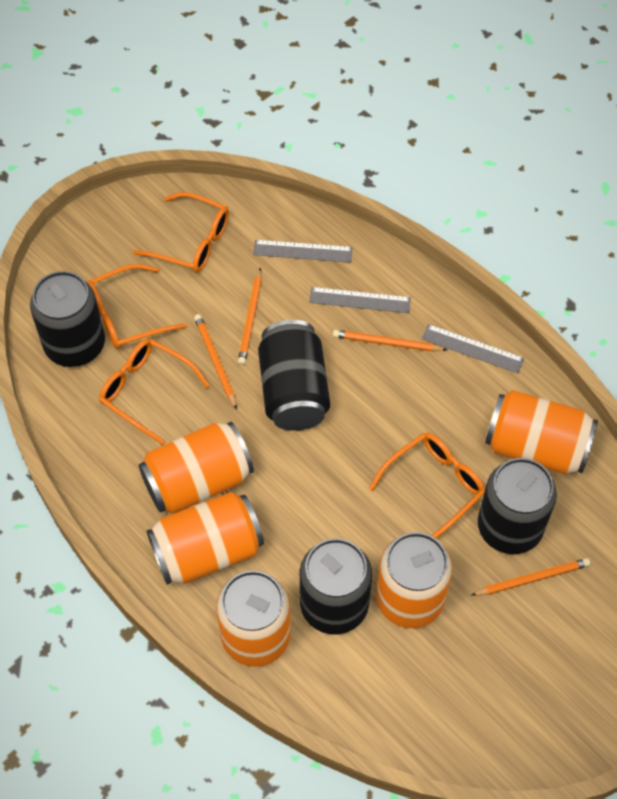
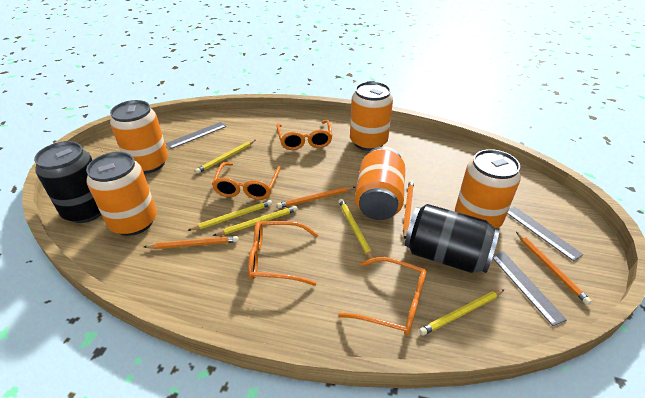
black can: 4 -> 2
yellow pencil: 0 -> 5

